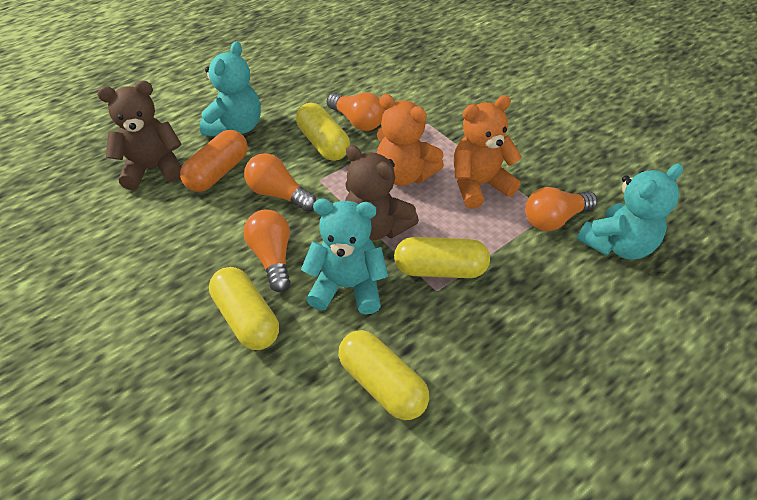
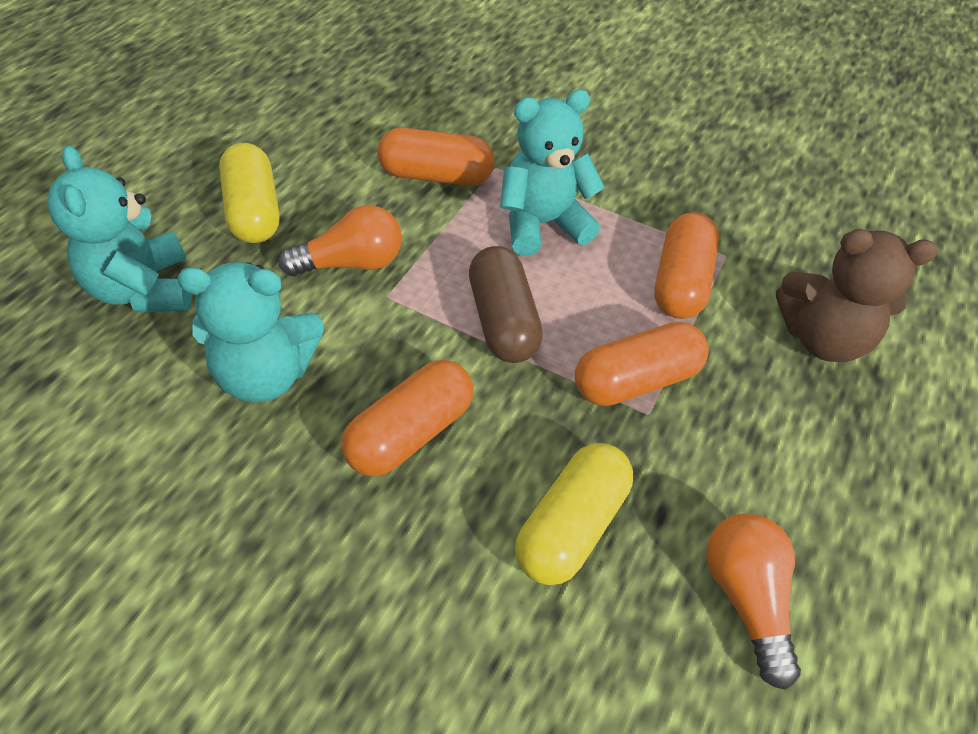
brown capsule: 0 -> 1
brown teddy bear: 2 -> 1
orange capsule: 1 -> 4
orange light bulb: 4 -> 2
orange teddy bear: 2 -> 0
yellow capsule: 4 -> 2

